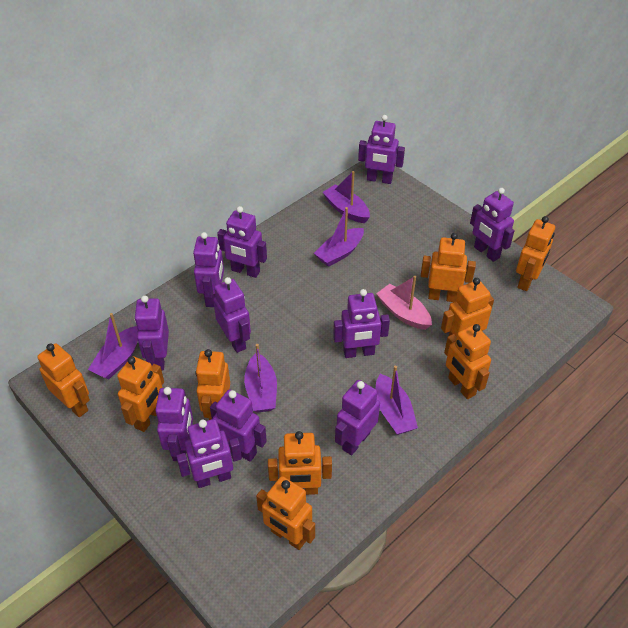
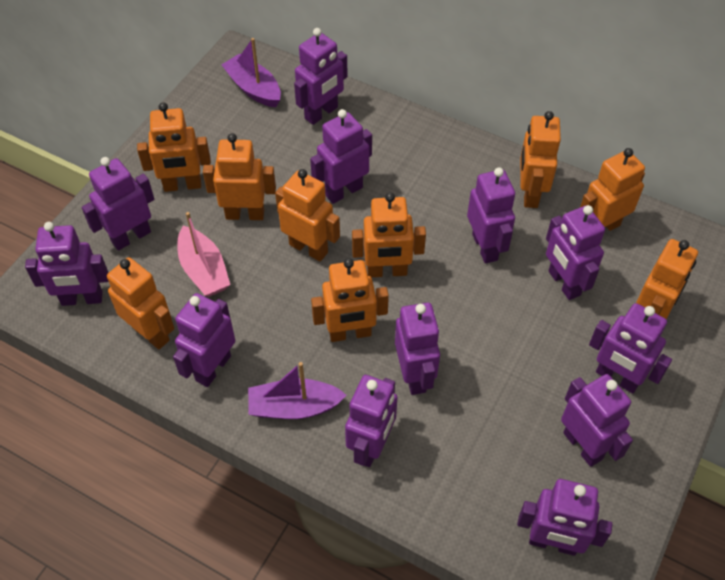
purple boat: 5 -> 2
purple robot: 11 -> 12

